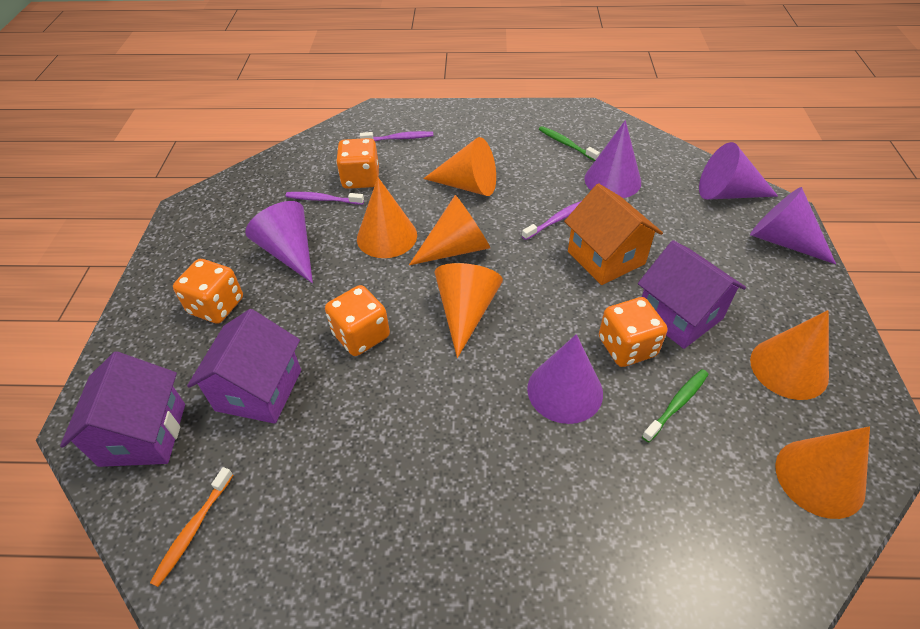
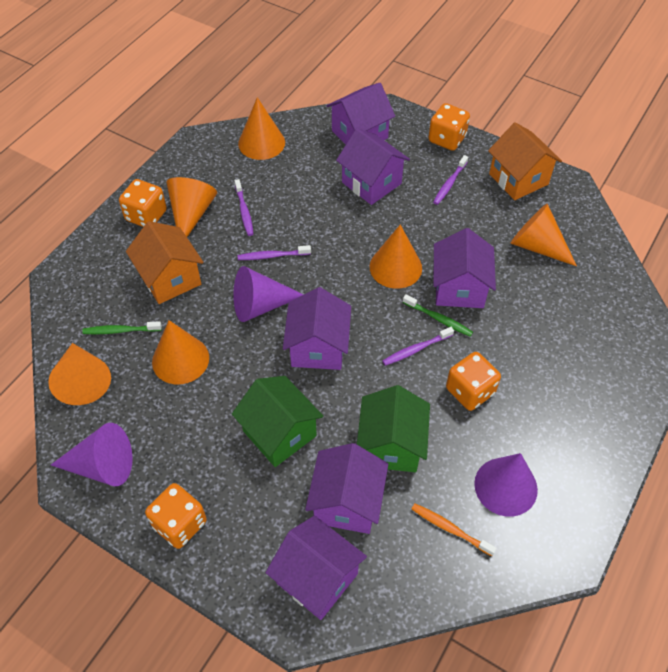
green house: 0 -> 2
orange house: 1 -> 2
purple cone: 5 -> 3
purple house: 3 -> 6
purple toothbrush: 3 -> 4

